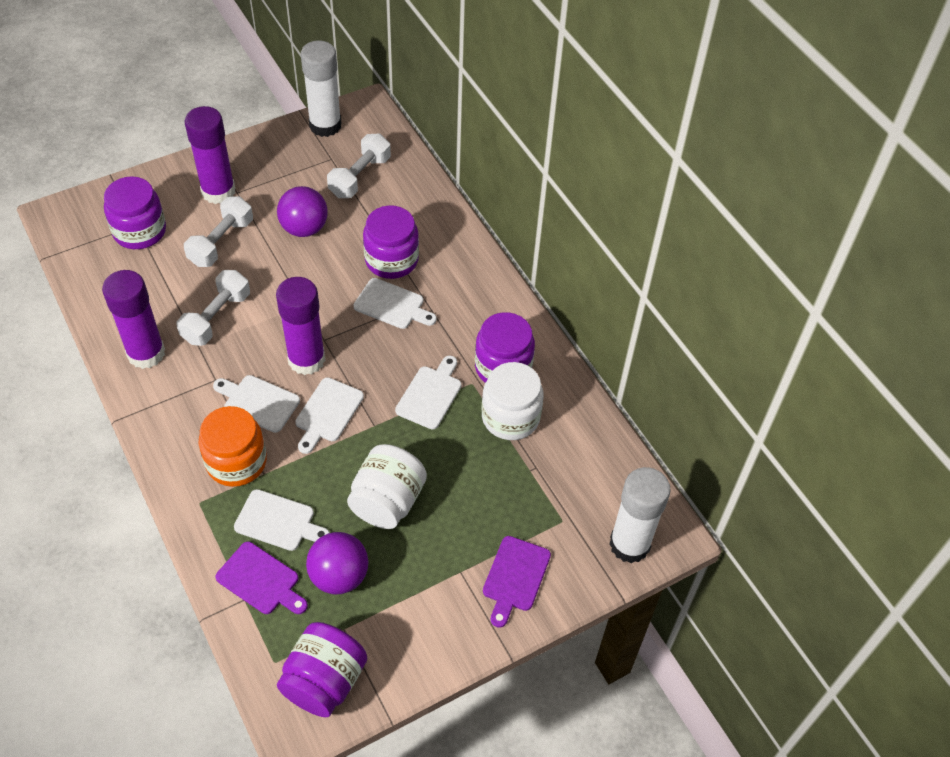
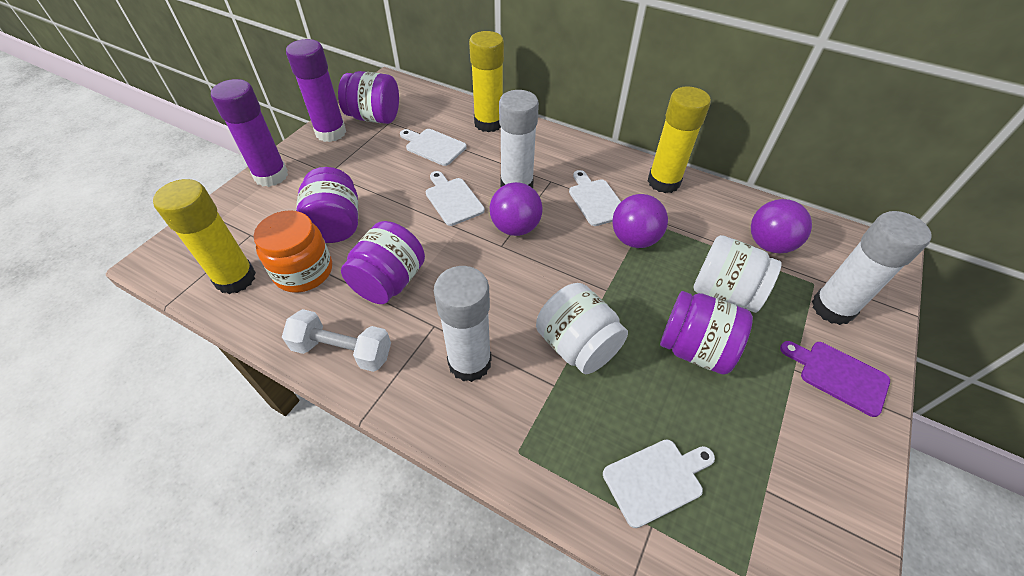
purple ball: 2 -> 3
purple cutting board: 2 -> 1
purple glue stick: 3 -> 2
white cutting board: 5 -> 4
white dumbbell: 3 -> 1
white glue stick: 2 -> 3
yellow glue stick: 0 -> 3

